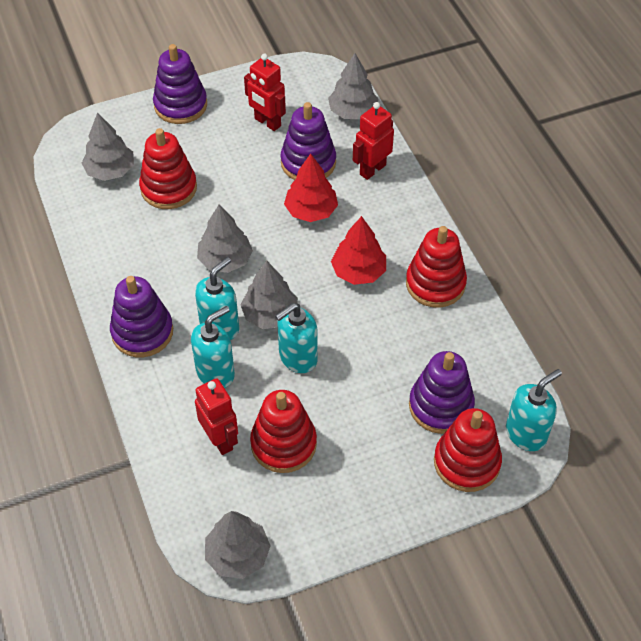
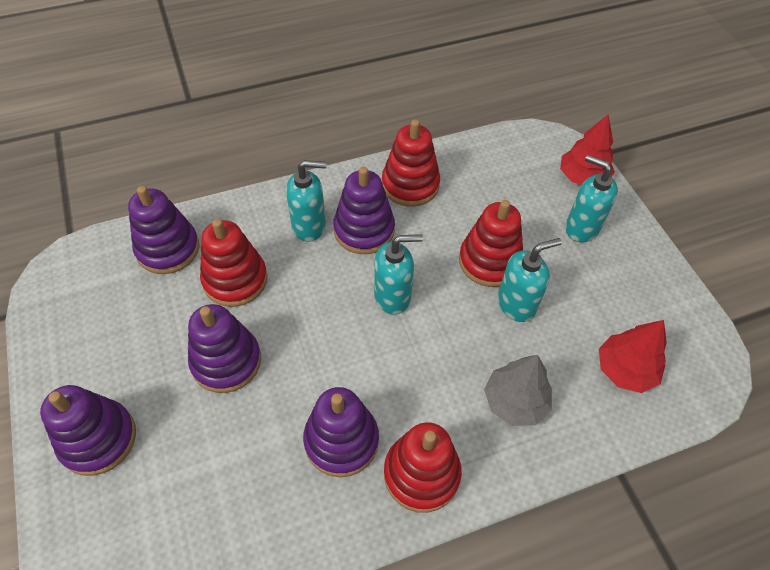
grey tree: 5 -> 1
purple stacking toy: 4 -> 5
red robot: 3 -> 0

